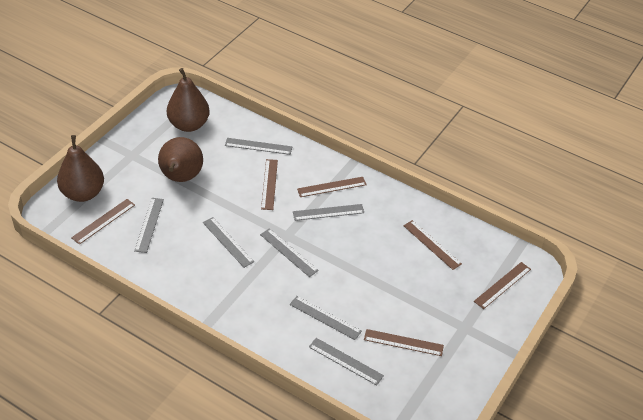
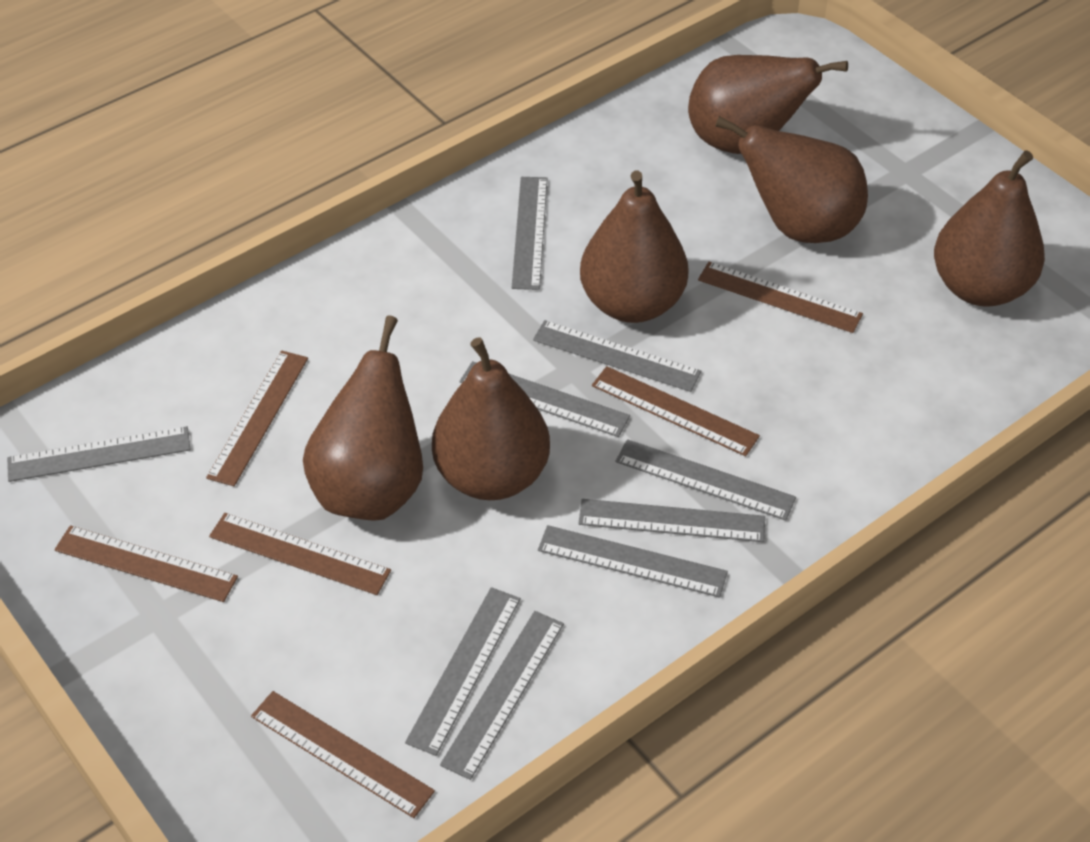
brown pear: 3 -> 6
grey ruler: 7 -> 9

